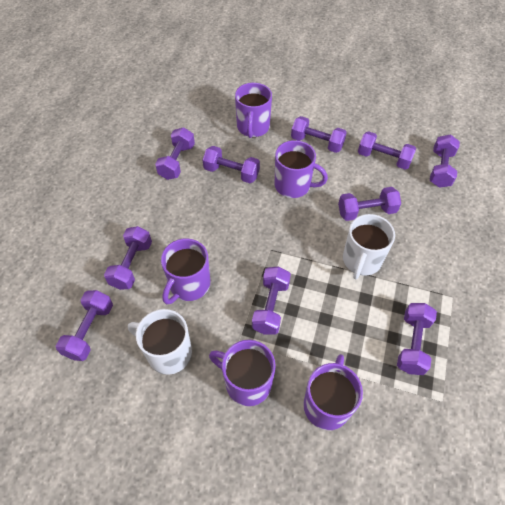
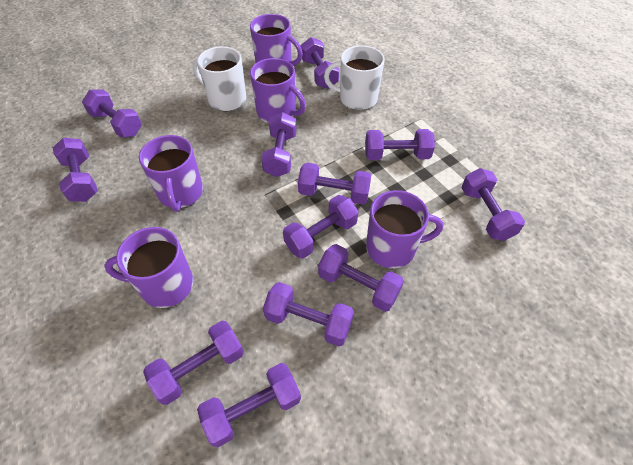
purple dumbbell: 10 -> 12

